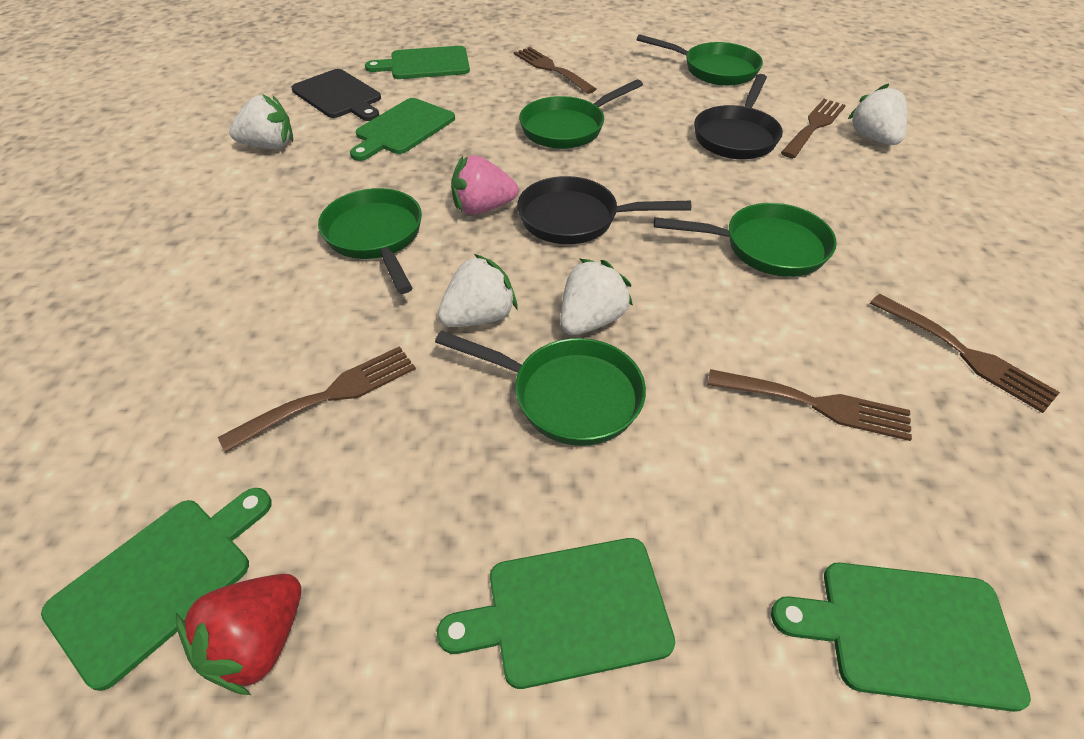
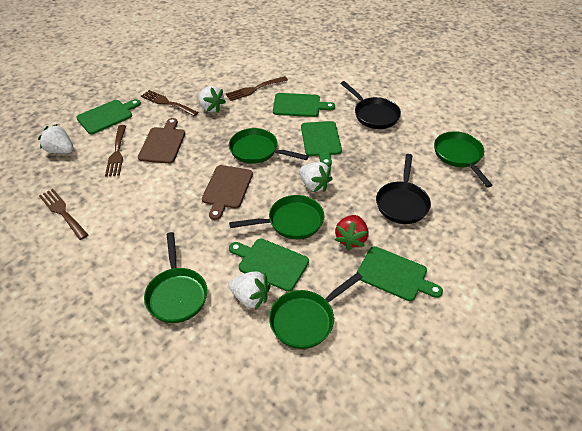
black cutting board: 1 -> 0
brown cutting board: 0 -> 2
brown fork: 5 -> 4
pink strawberry: 1 -> 0

